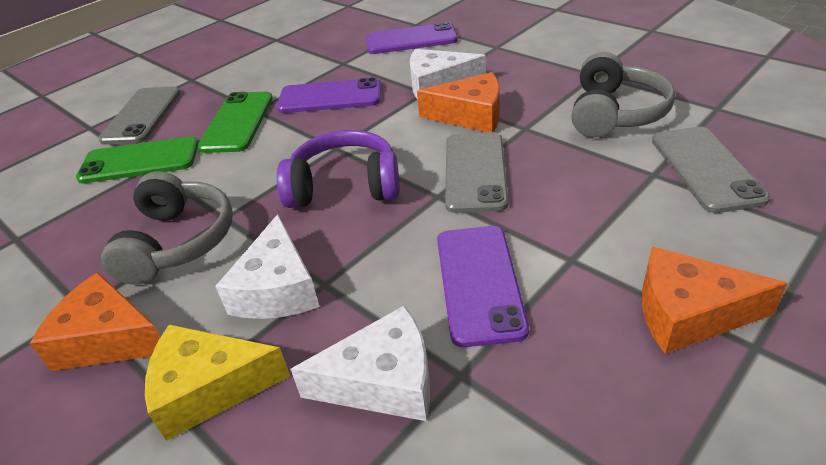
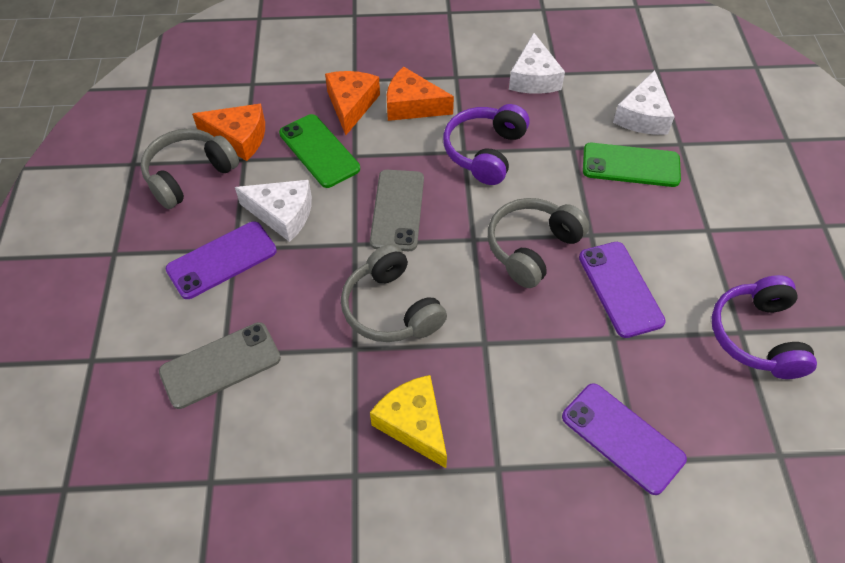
grey headphones: 2 -> 3
grey phone: 3 -> 2
purple headphones: 1 -> 2

